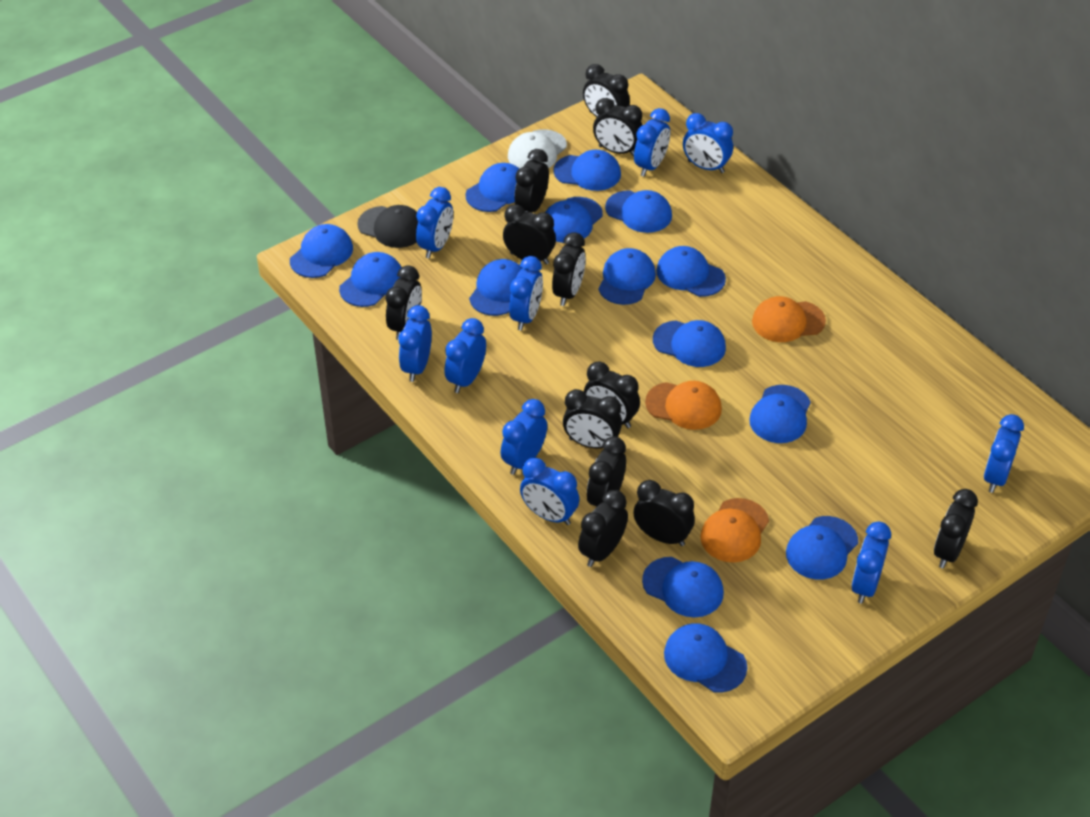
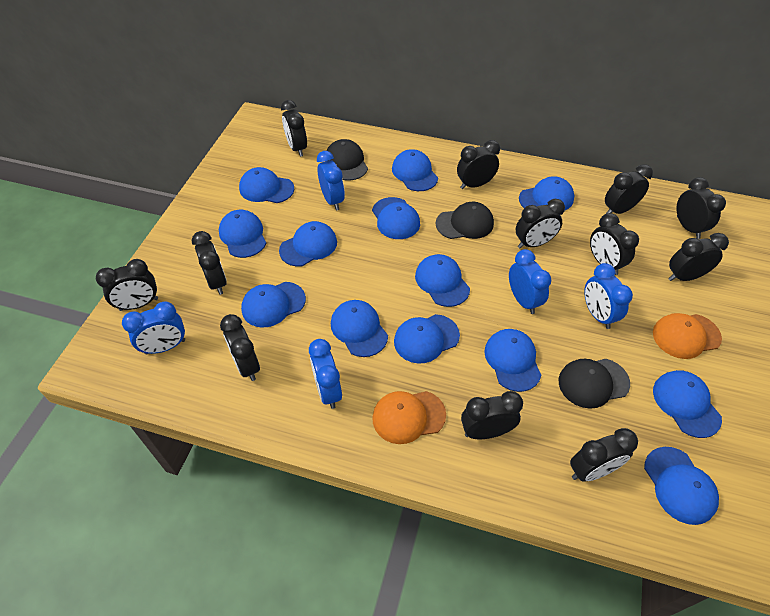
black cap: 1 -> 3
blue cap: 14 -> 13
blue clock: 10 -> 5
orange cap: 3 -> 2
white cap: 1 -> 0

